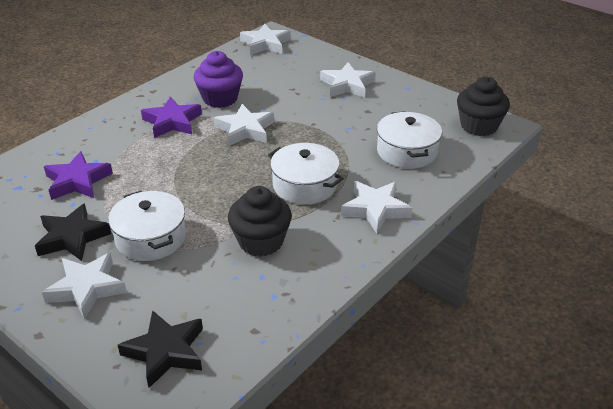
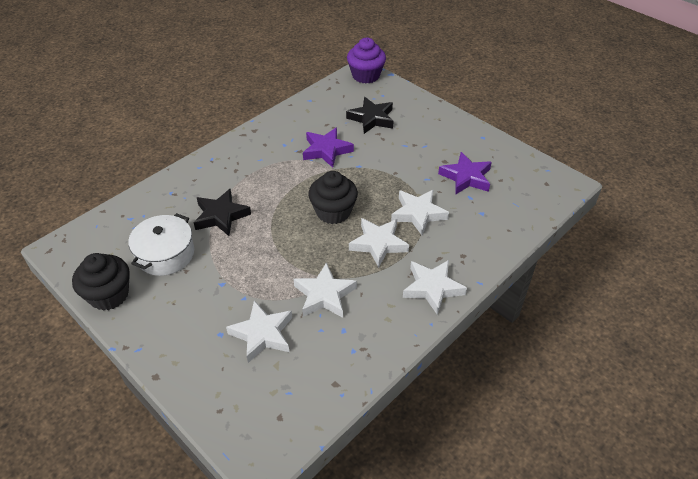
white pot: 3 -> 1

